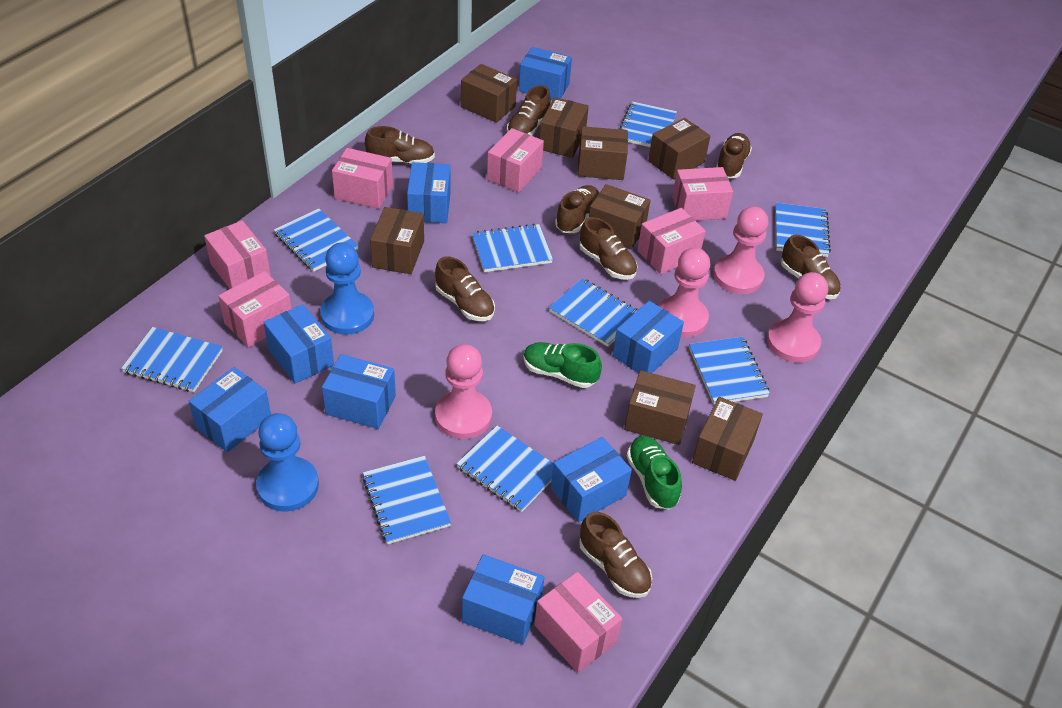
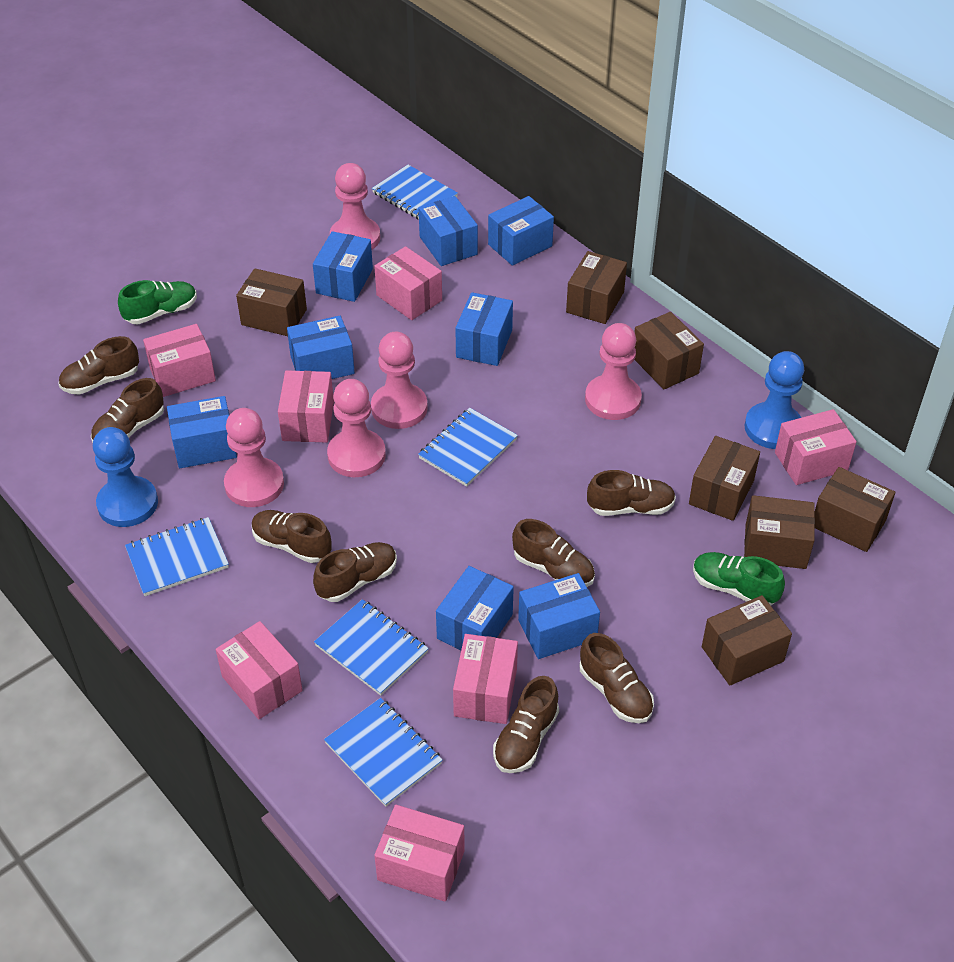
blue notebook: 9 -> 5
brown box: 8 -> 7
pink pawn: 4 -> 5

